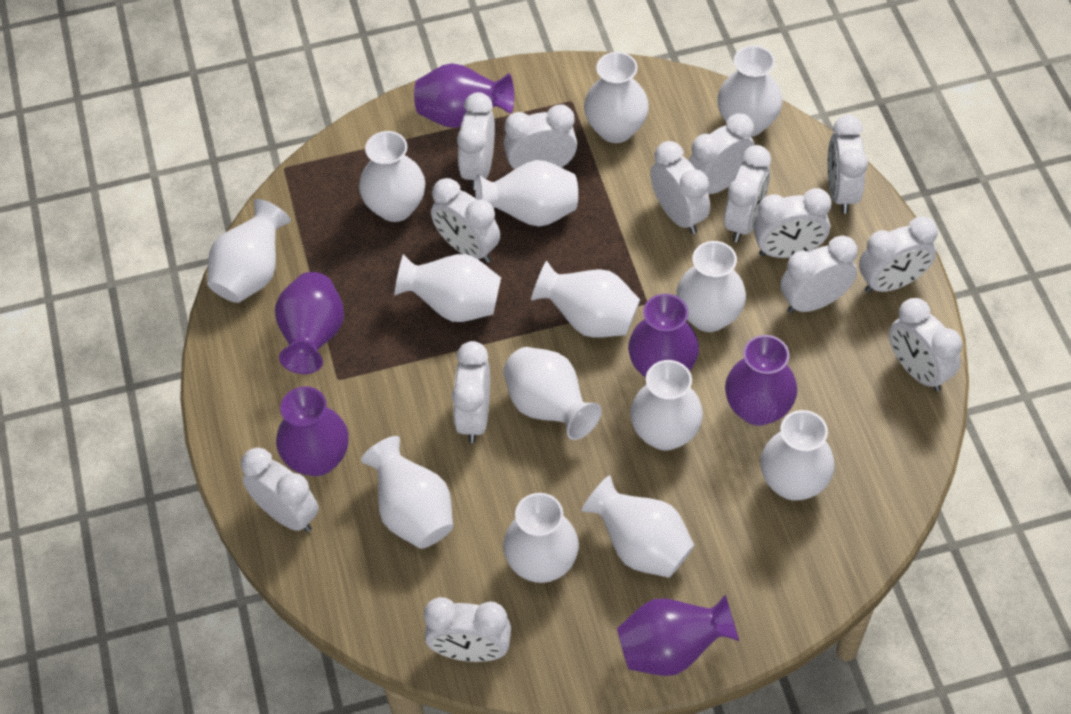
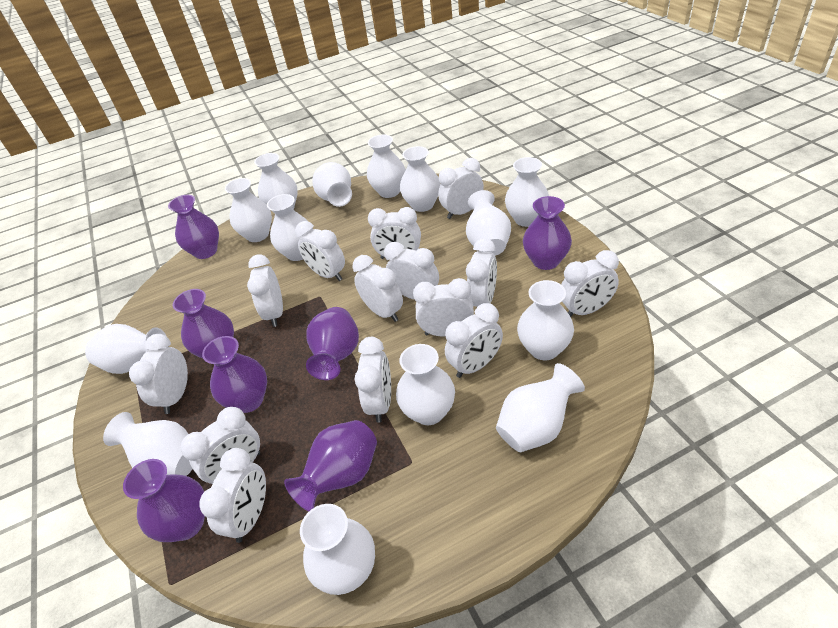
purple vase: 6 -> 7

